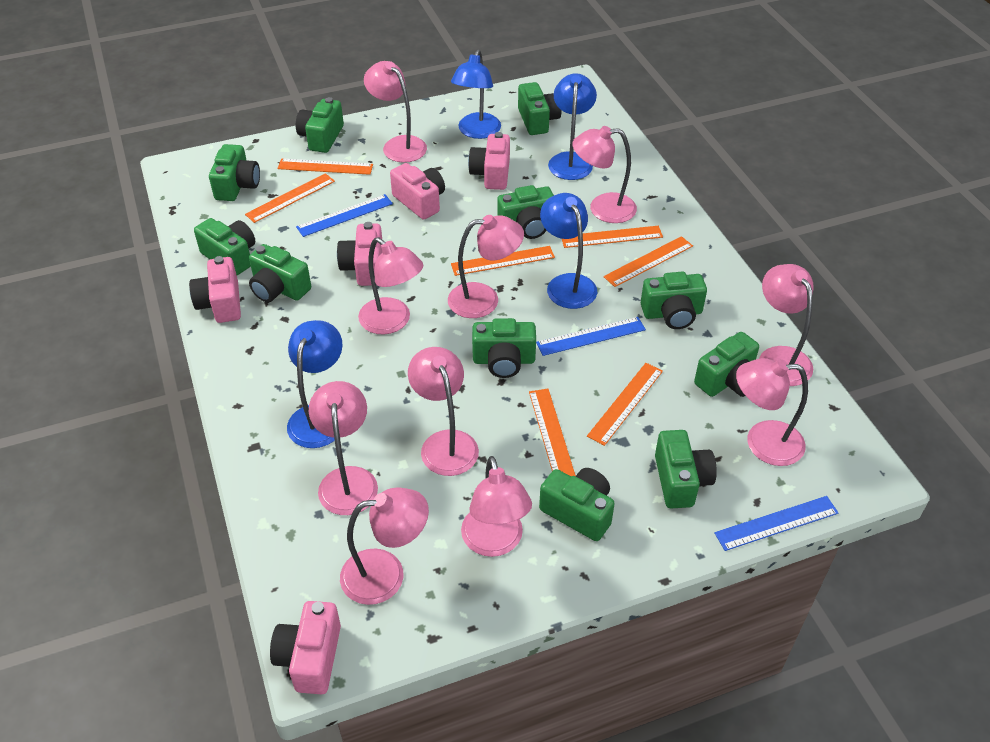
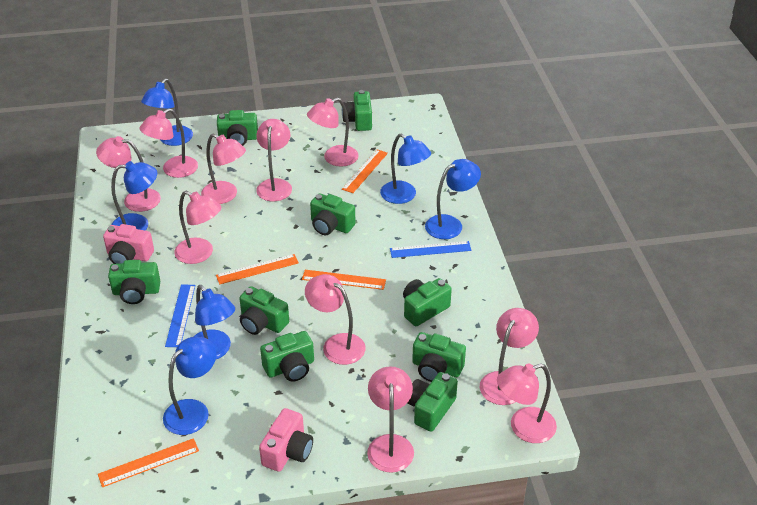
blue lamp: 4 -> 6
blue ruler: 3 -> 2
green camera: 11 -> 9
orange ruler: 7 -> 4
pink camera: 5 -> 2

